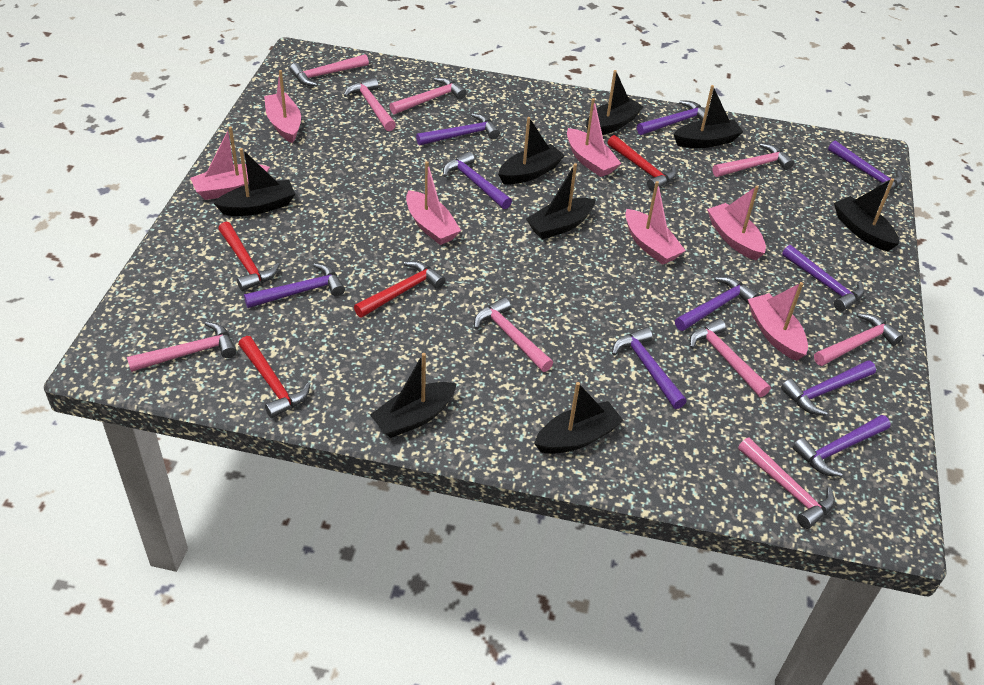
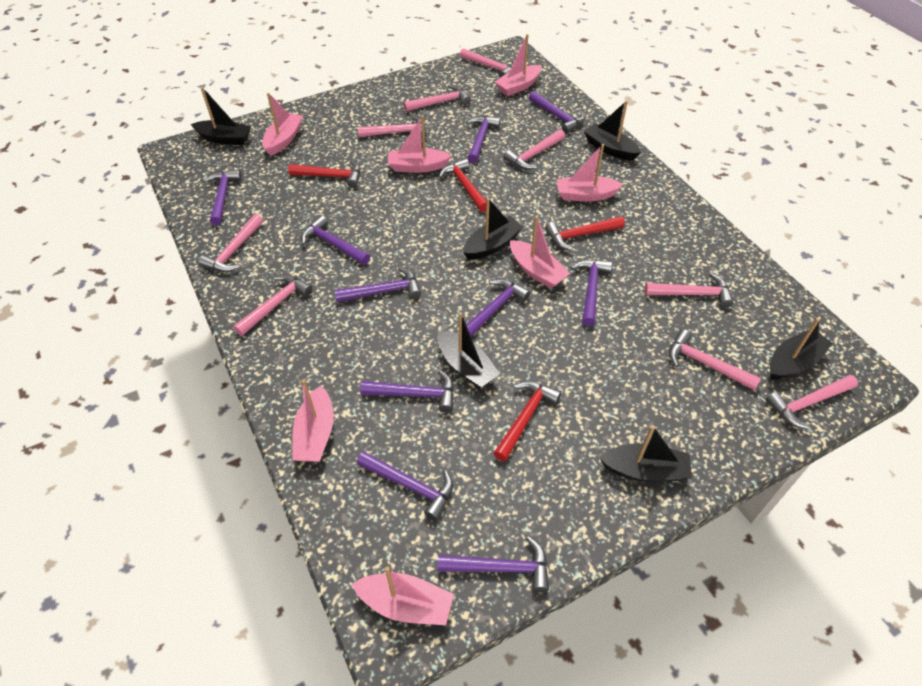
black boat: 8 -> 6

